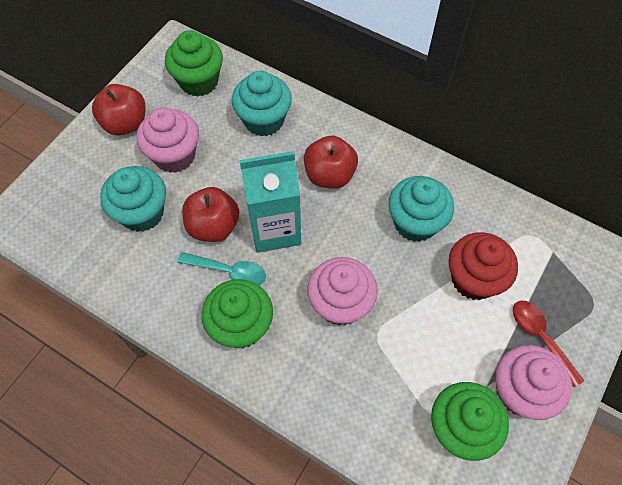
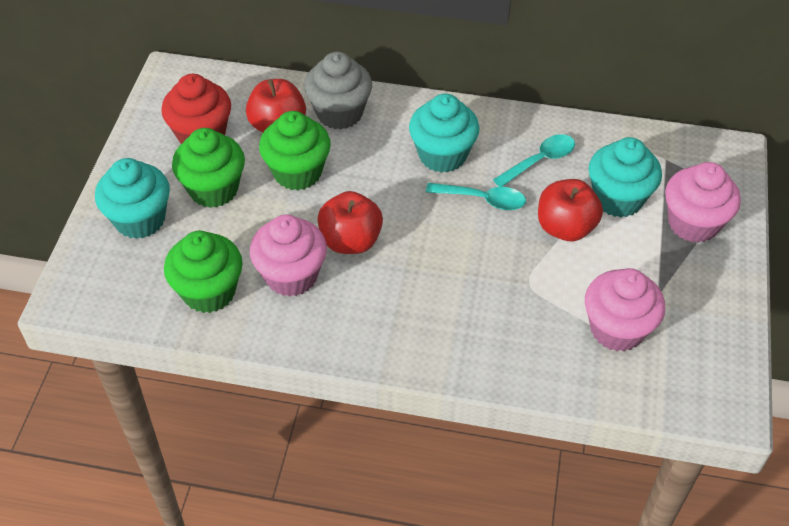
grey cupcake: 0 -> 1
red spoon: 1 -> 0
turquoise carton: 1 -> 0
turquoise spoon: 1 -> 2

